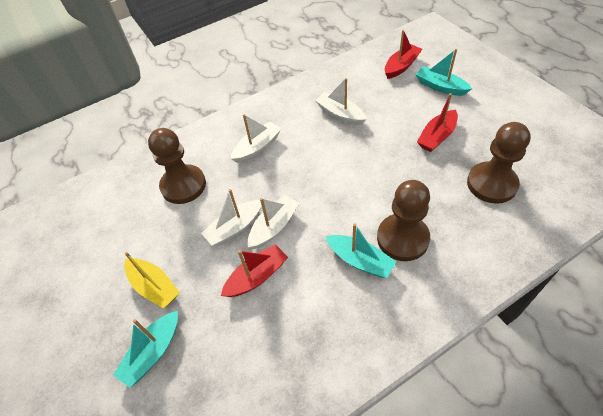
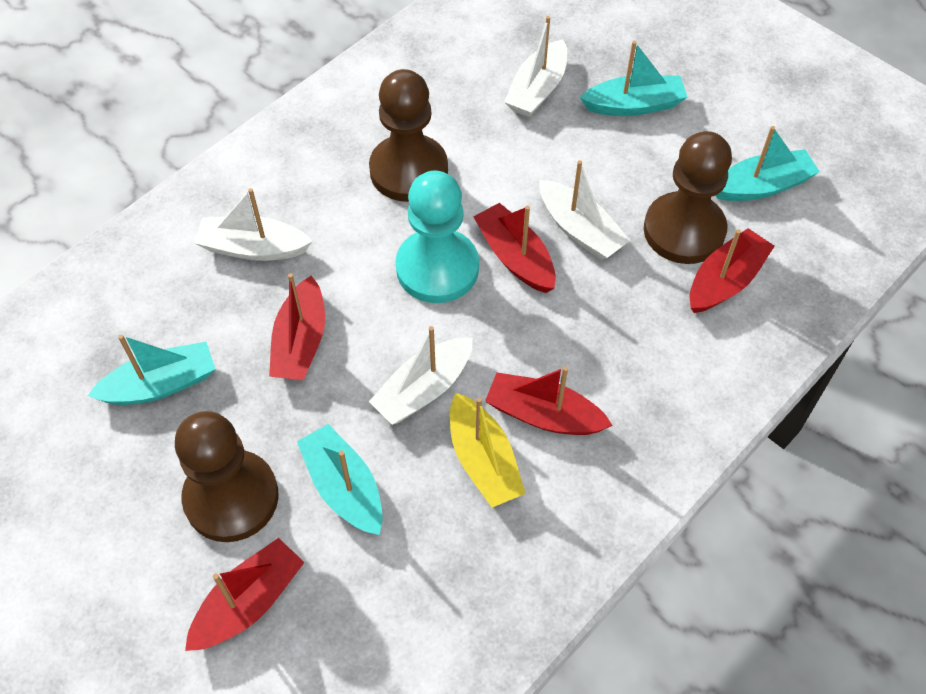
red boat: 3 -> 5
turquoise boat: 3 -> 4
turquoise pawn: 0 -> 1

